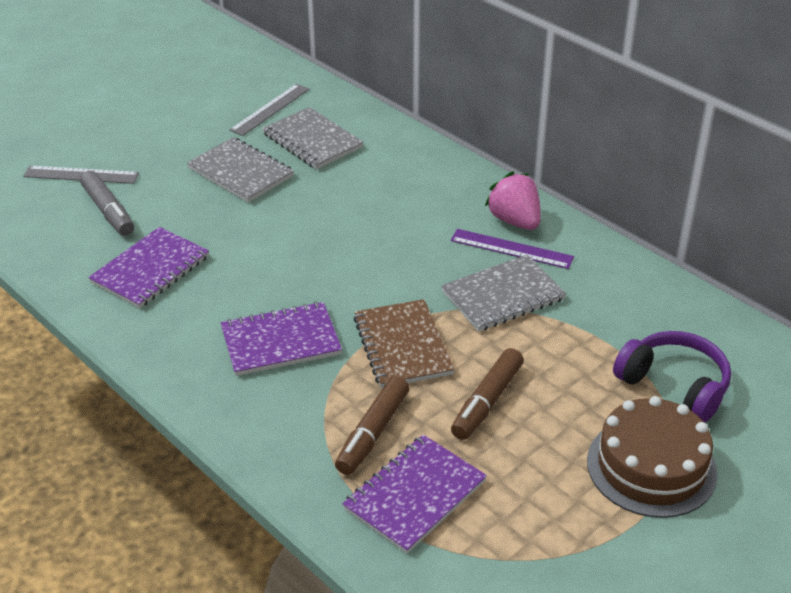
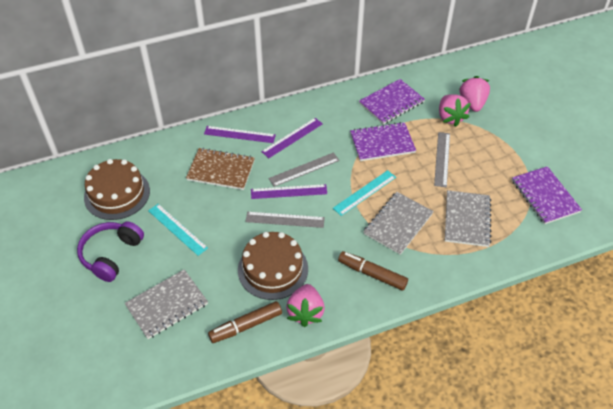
brown cake: 1 -> 2
grey marker: 1 -> 0
grey ruler: 2 -> 3
pink strawberry: 1 -> 3
purple ruler: 1 -> 3
turquoise ruler: 0 -> 2

